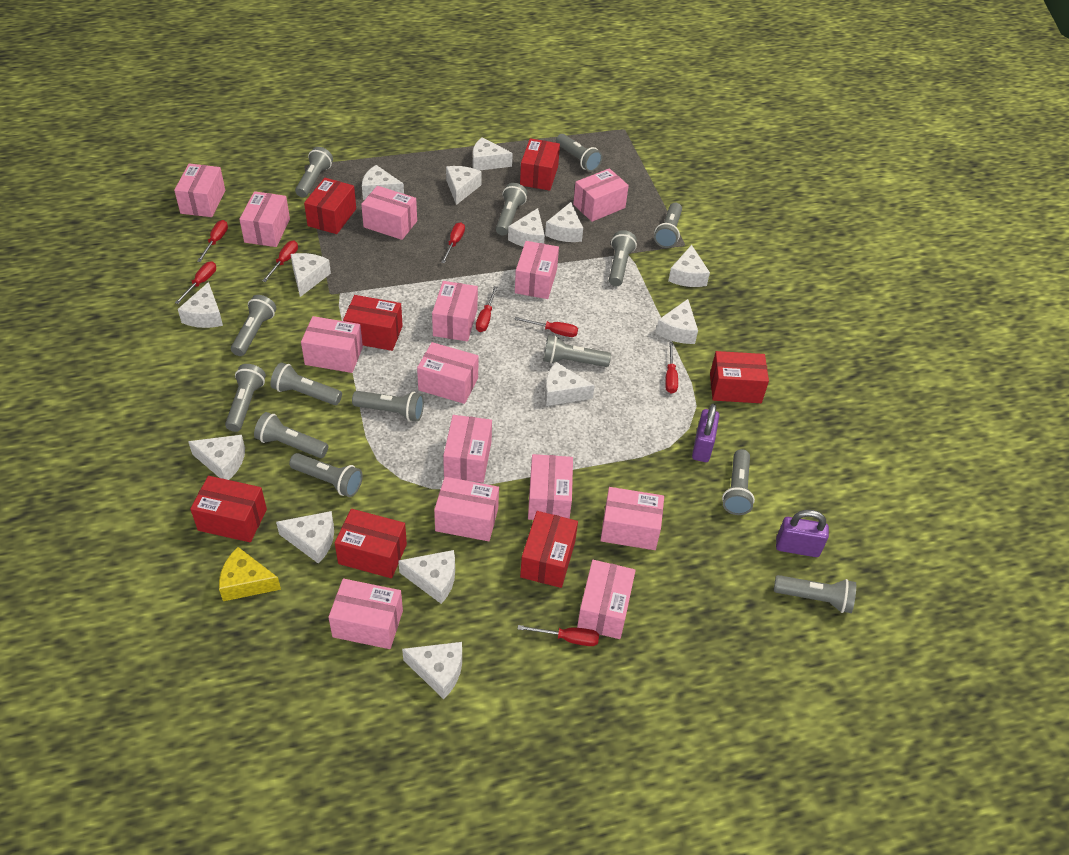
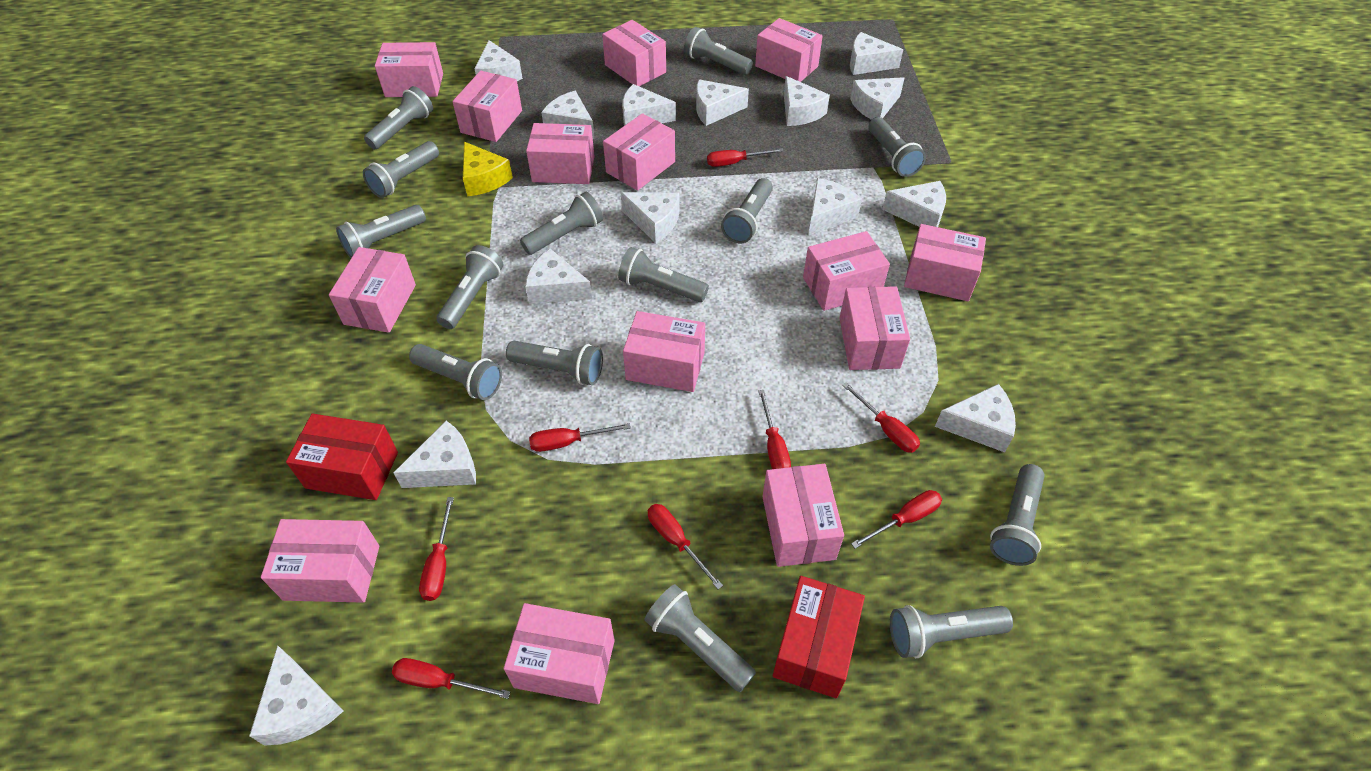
purple padlock: 2 -> 0
red box: 7 -> 2

